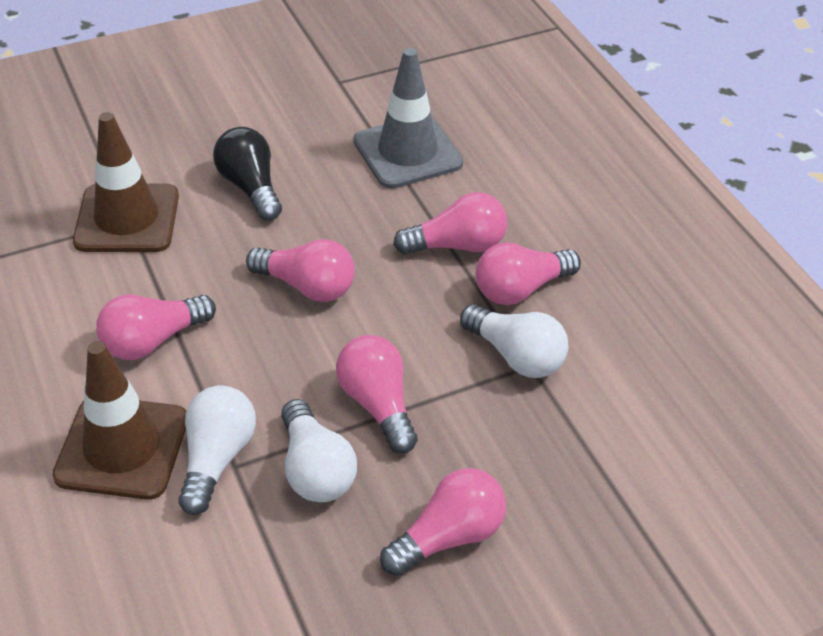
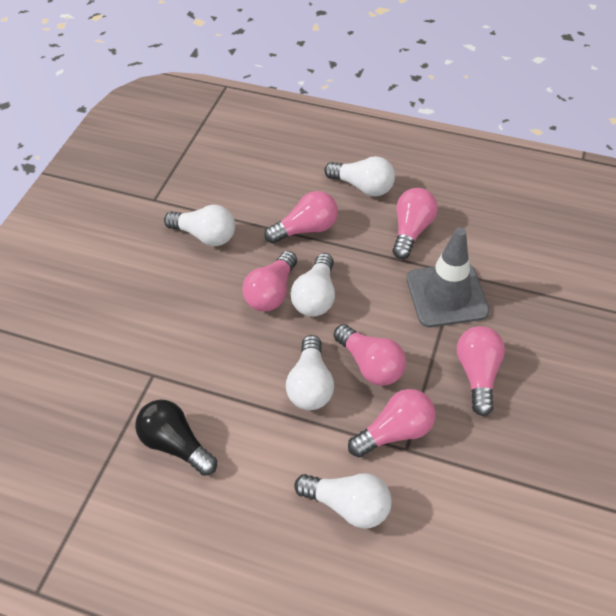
brown traffic cone: 2 -> 0
white light bulb: 3 -> 5

